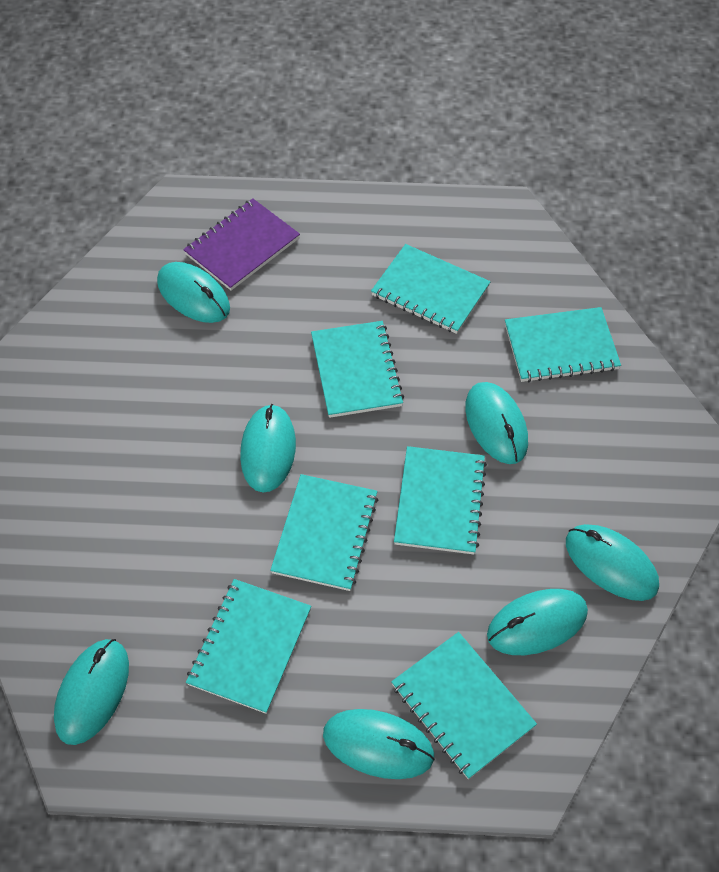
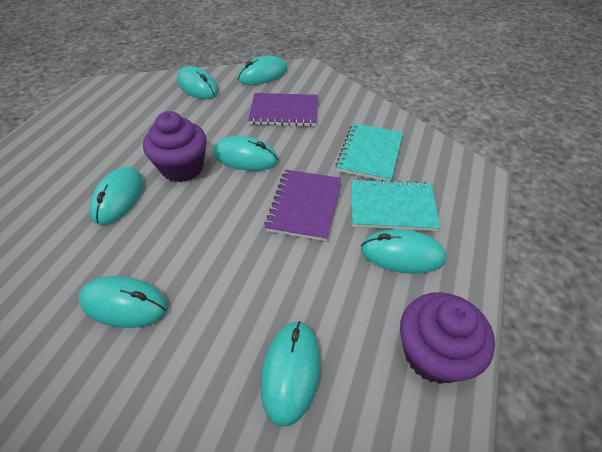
purple cupcake: 0 -> 2
purple notebook: 1 -> 2
turquoise notebook: 7 -> 2

